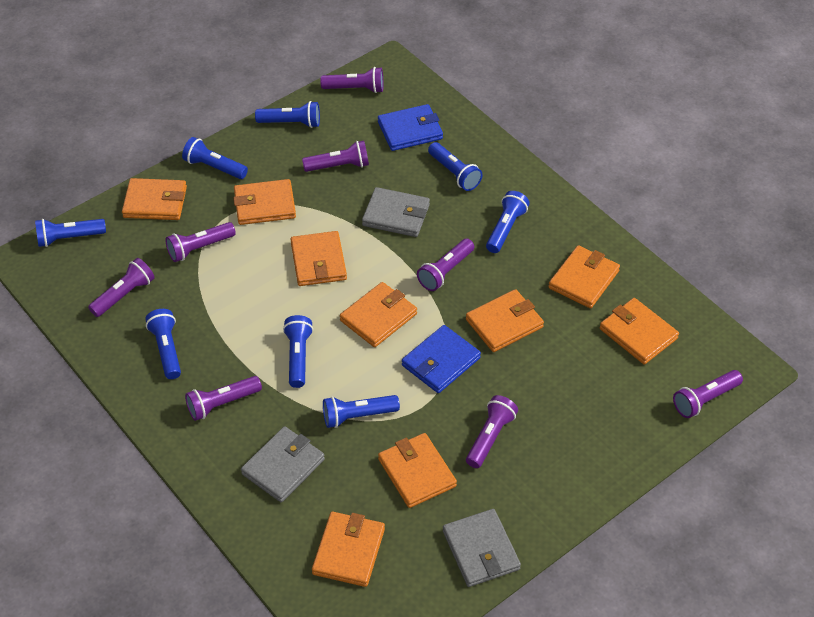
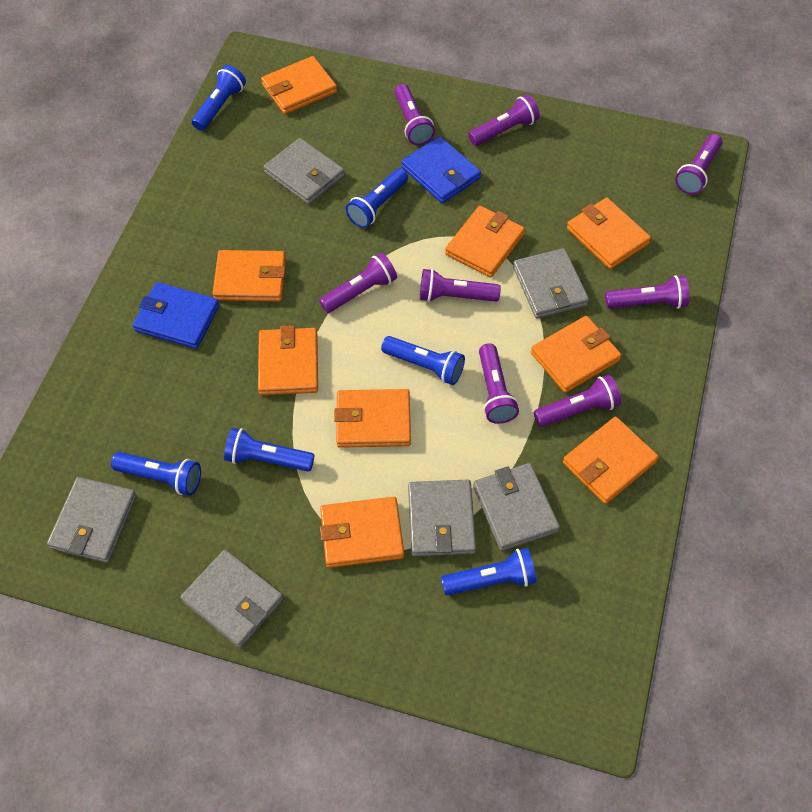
blue flashlight: 8 -> 6
grey wallet: 3 -> 6

